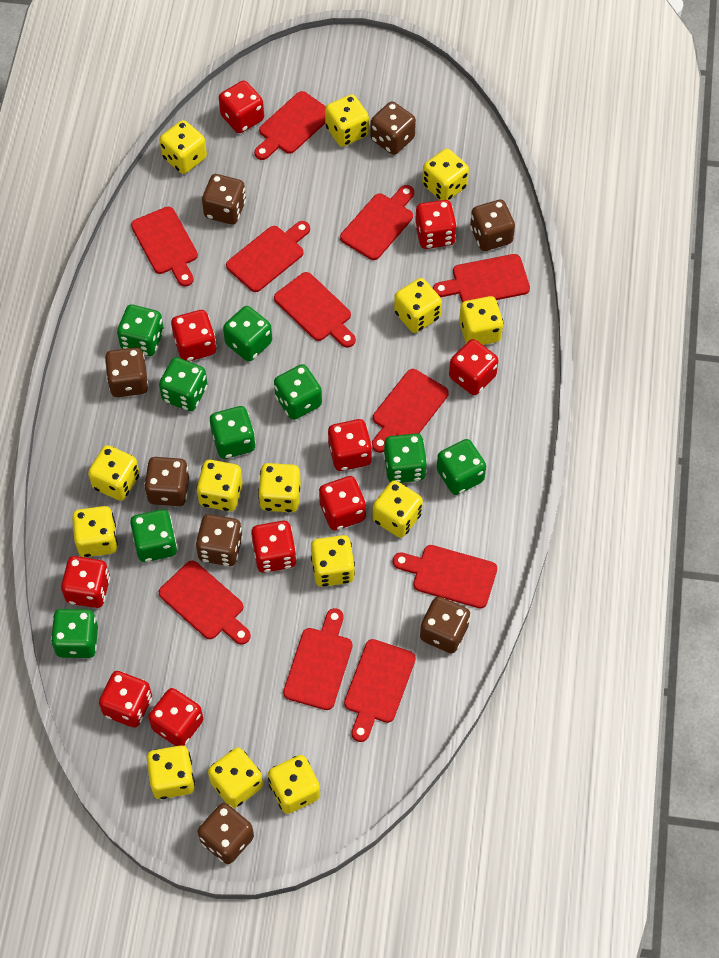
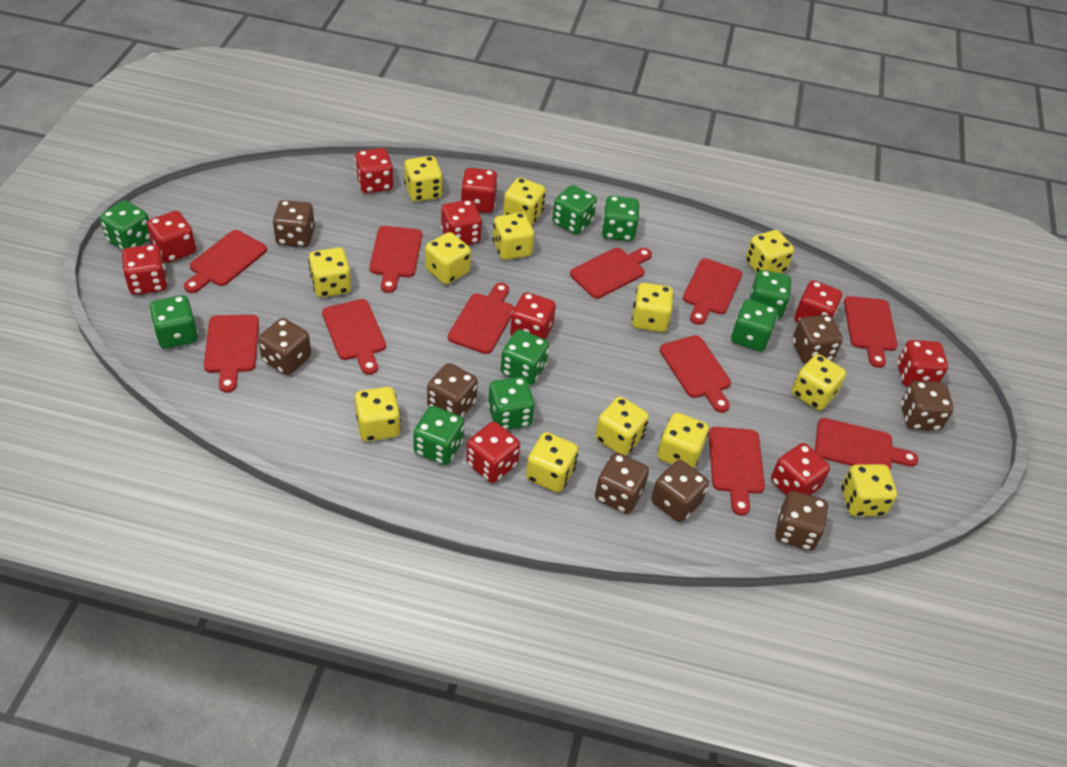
yellow dice: 14 -> 13

